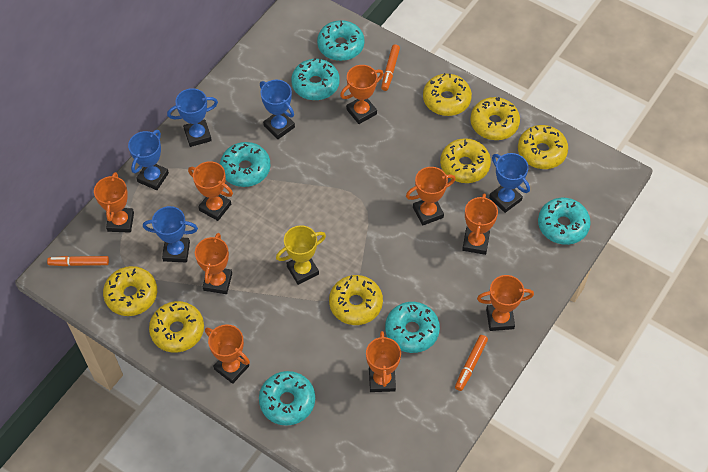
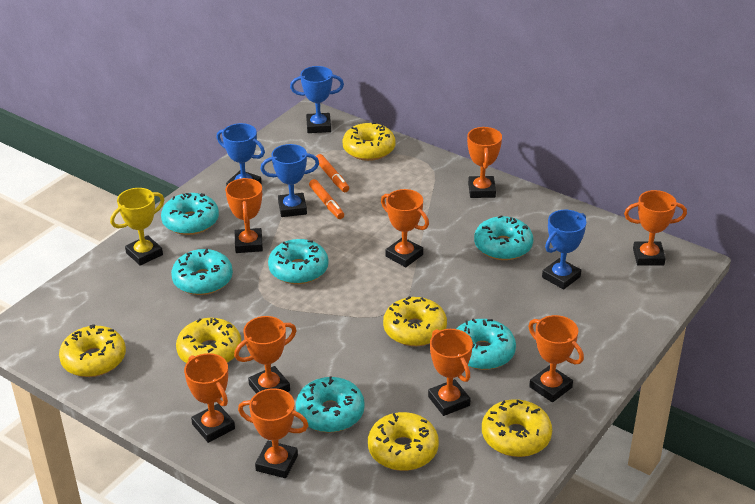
blue trophy: 5 -> 4
orange marker: 3 -> 2
yellow donut: 7 -> 6

